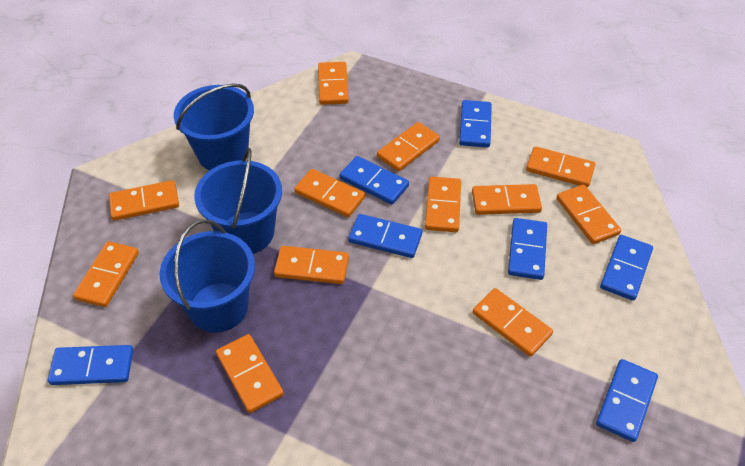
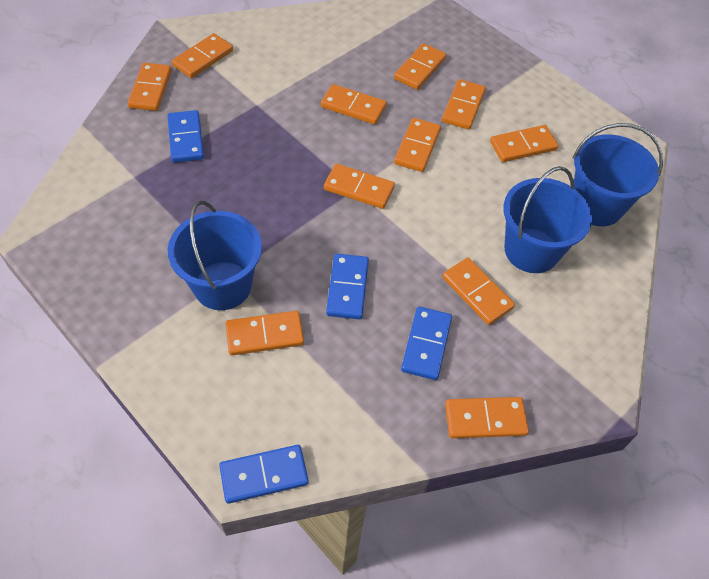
blue domino: 7 -> 4
orange domino: 12 -> 11

